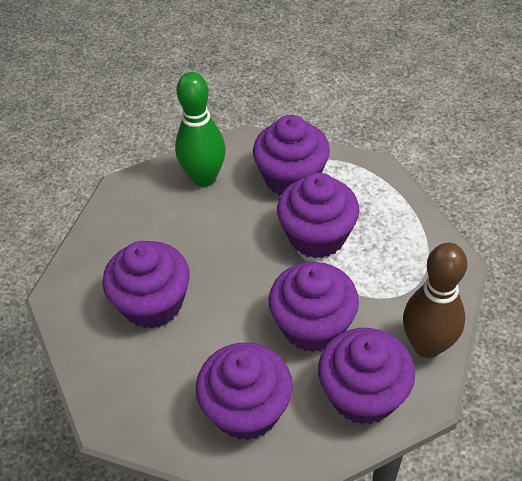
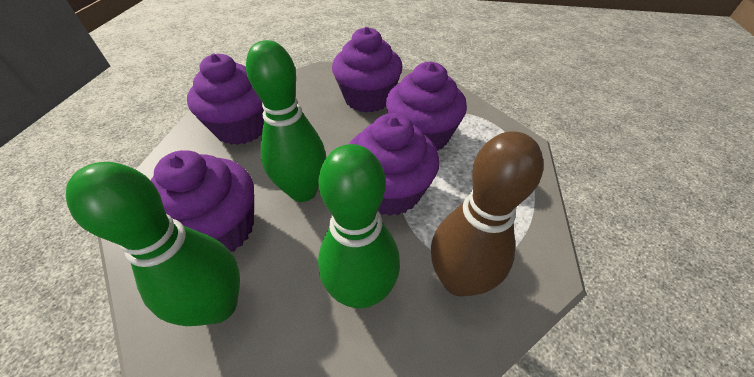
green bowling pin: 1 -> 3
purple cupcake: 6 -> 5

